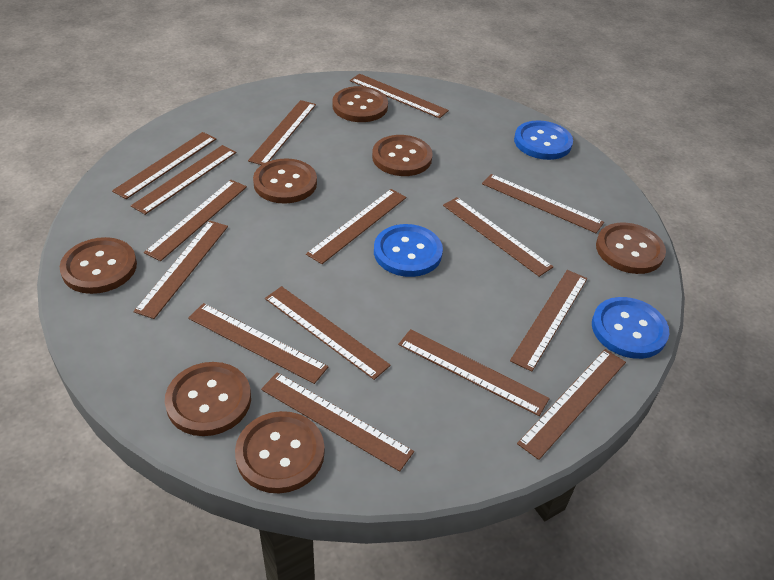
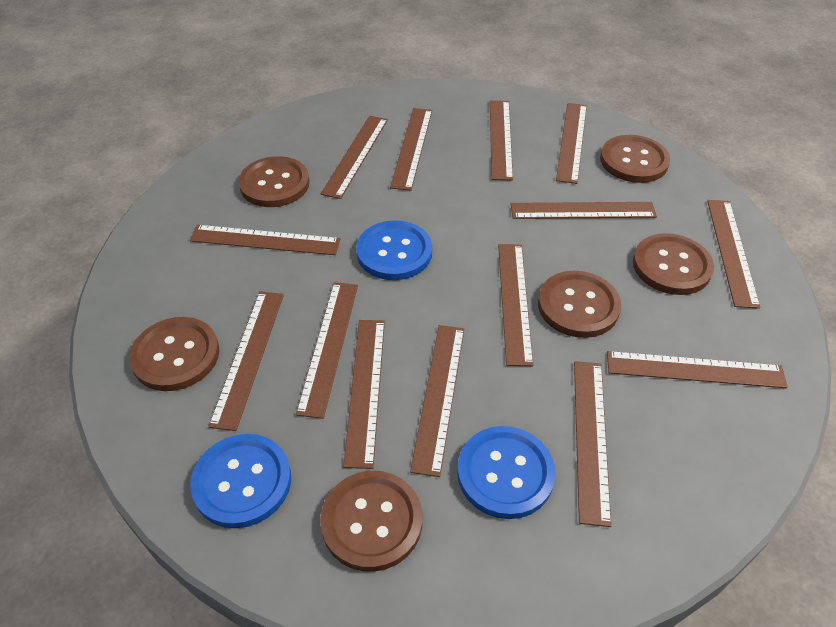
brown button: 7 -> 6
brown ruler: 15 -> 14

